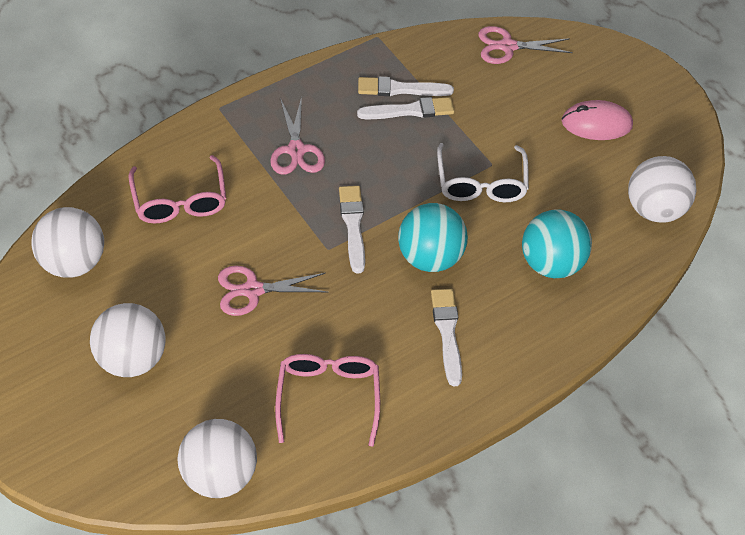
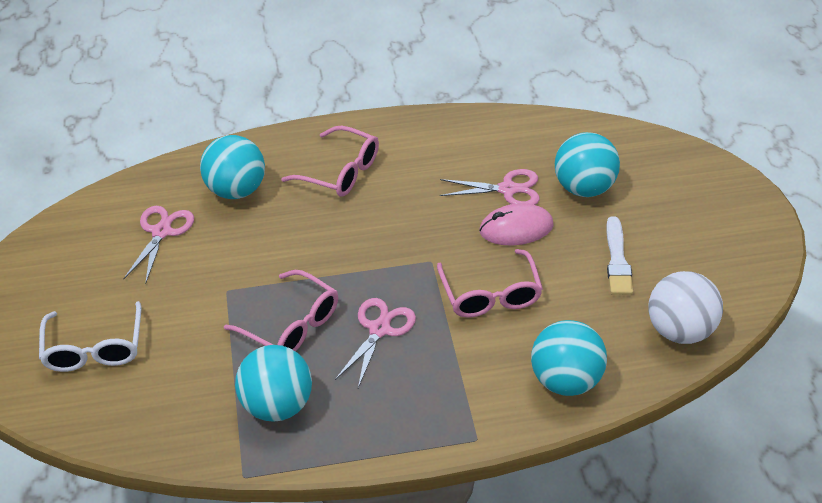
pink glasses: 2 -> 3
turquoise ball: 2 -> 4
white ball: 4 -> 1
white brush: 4 -> 1

